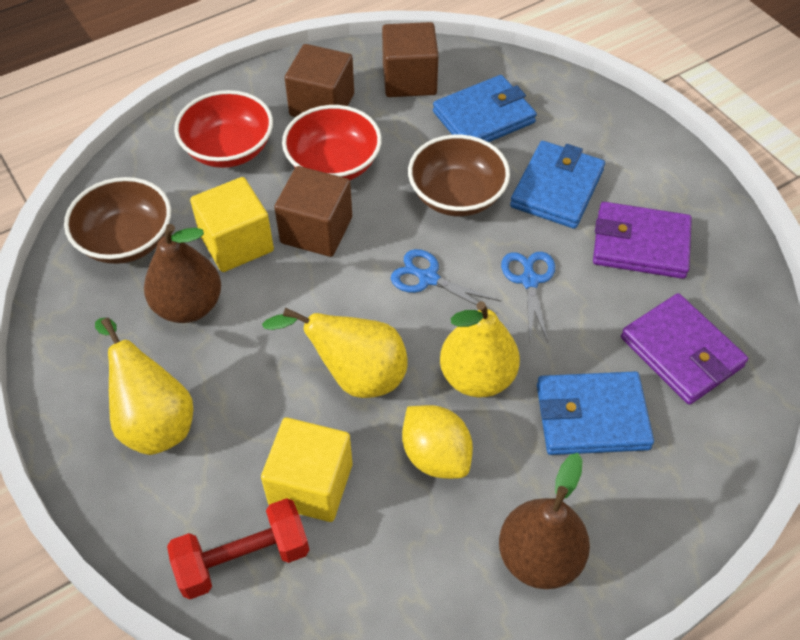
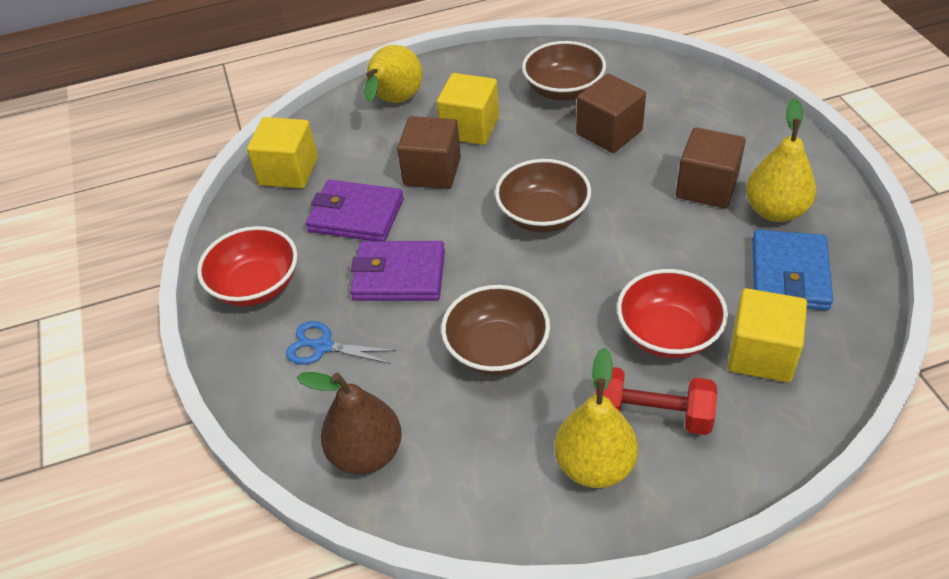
blue scissors: 2 -> 1
blue wallet: 3 -> 1
brown bowl: 2 -> 3
brown pear: 2 -> 1
yellow cube: 2 -> 3
yellow lemon: 1 -> 0

